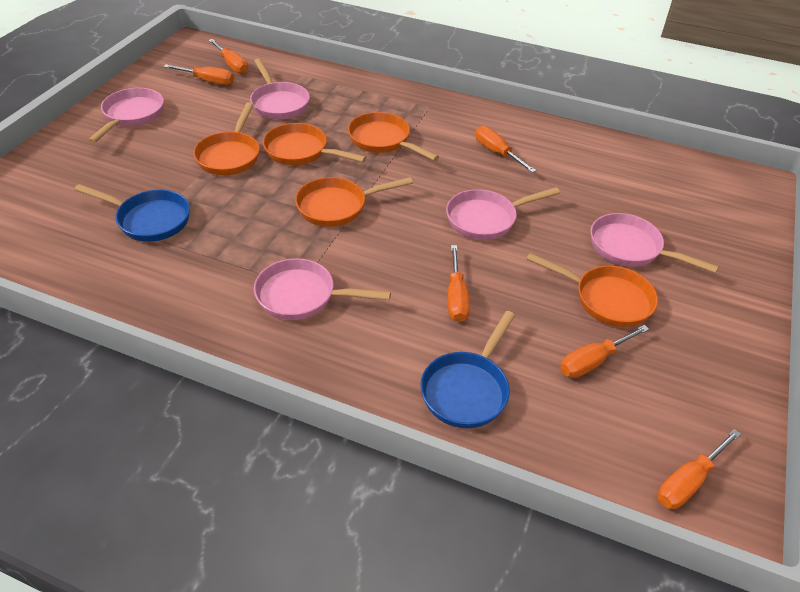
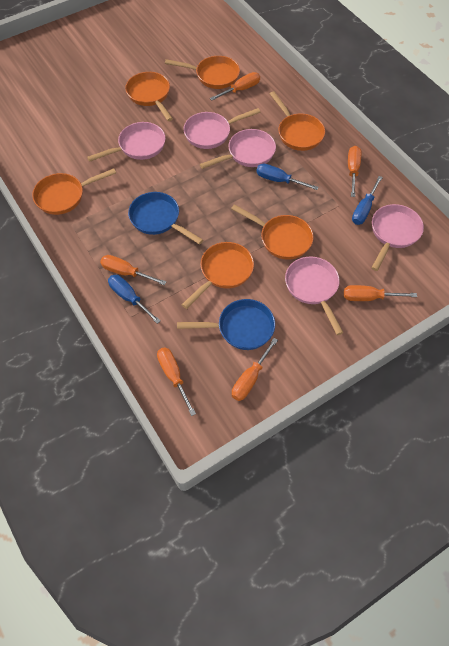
blue screwdriver: 0 -> 3
orange pan: 5 -> 6

